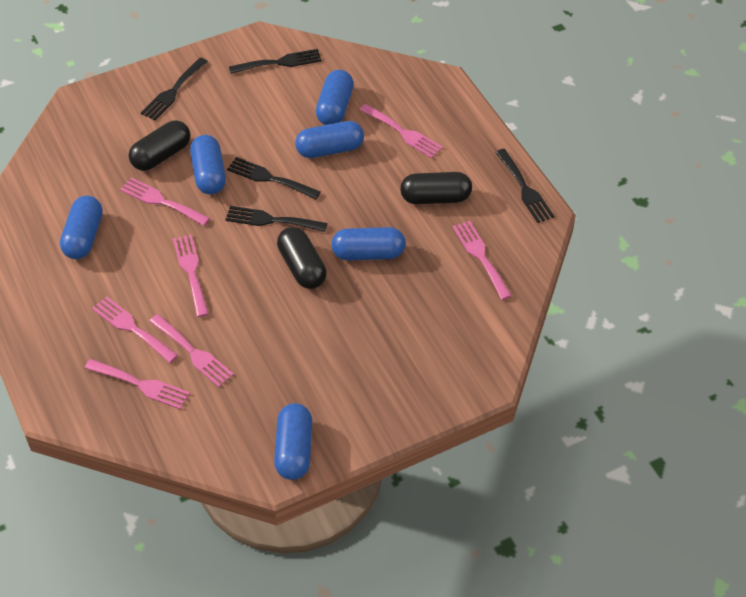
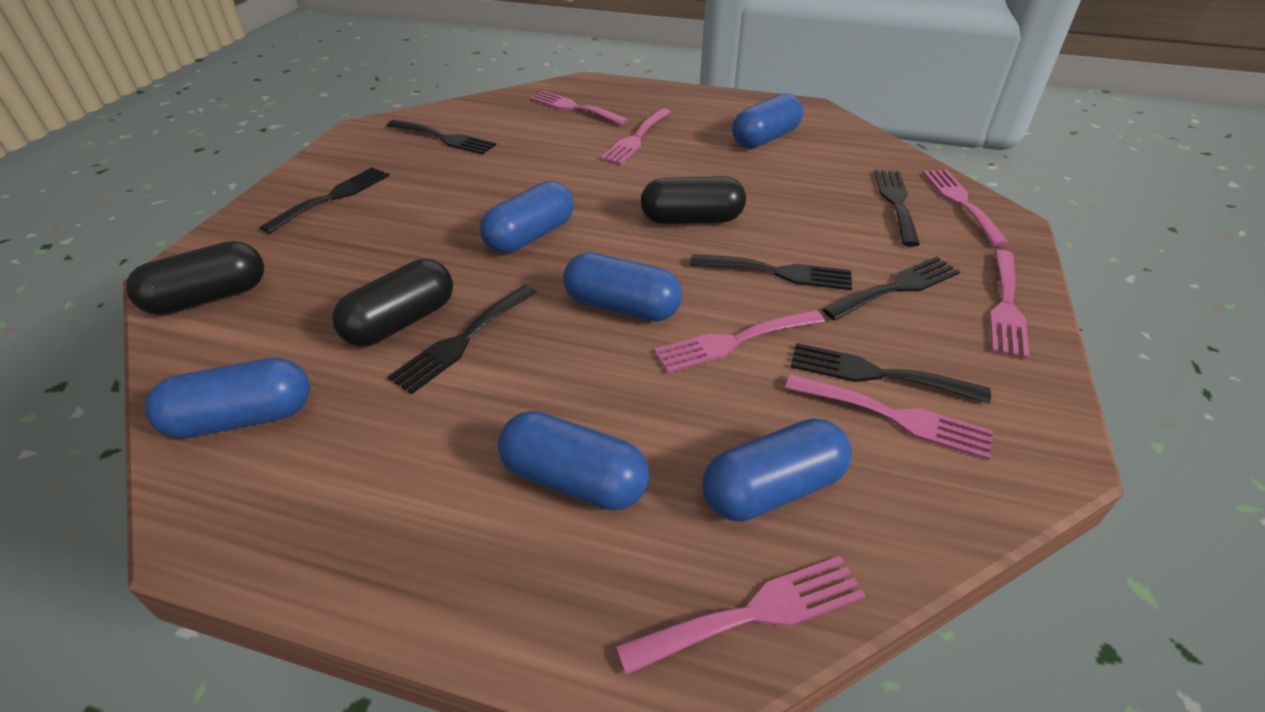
black fork: 5 -> 7

